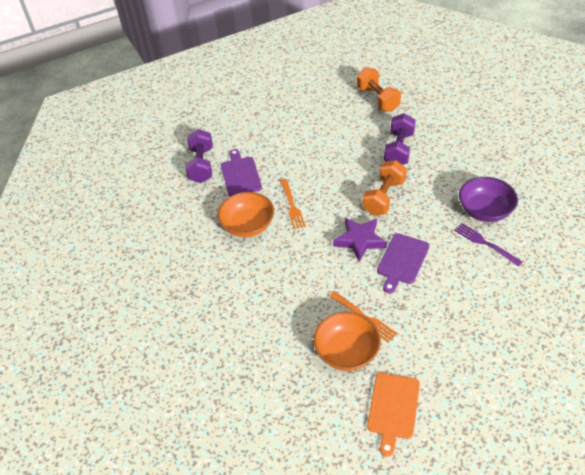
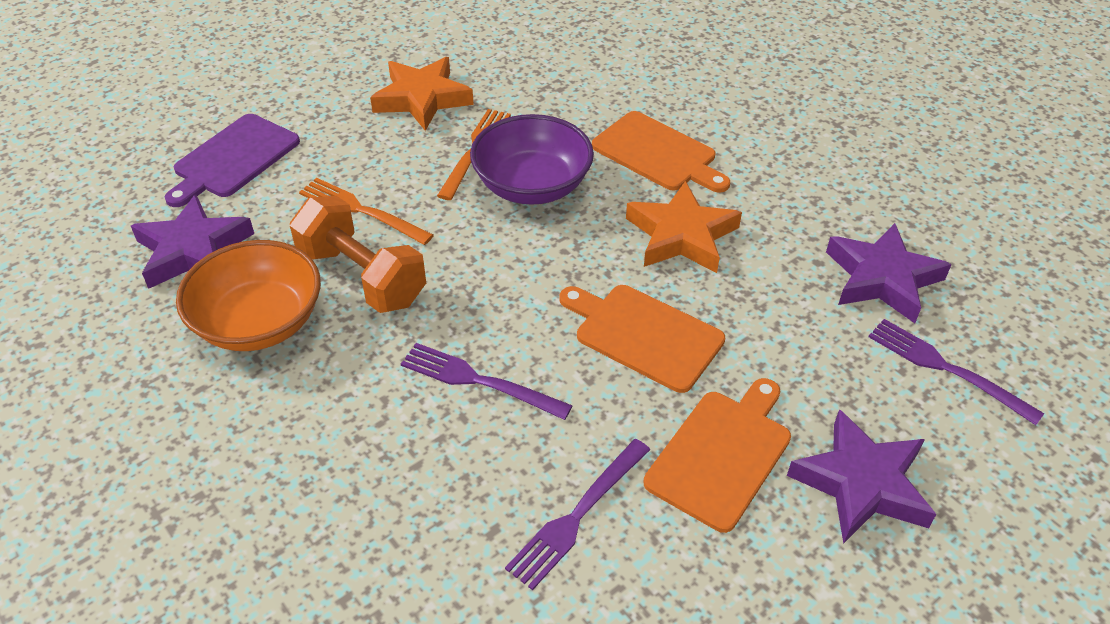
orange bowl: 2 -> 1
orange cutting board: 1 -> 3
orange dumbbell: 2 -> 1
orange star: 0 -> 2
purple cutting board: 2 -> 1
purple dumbbell: 2 -> 0
purple fork: 1 -> 3
purple star: 1 -> 3

